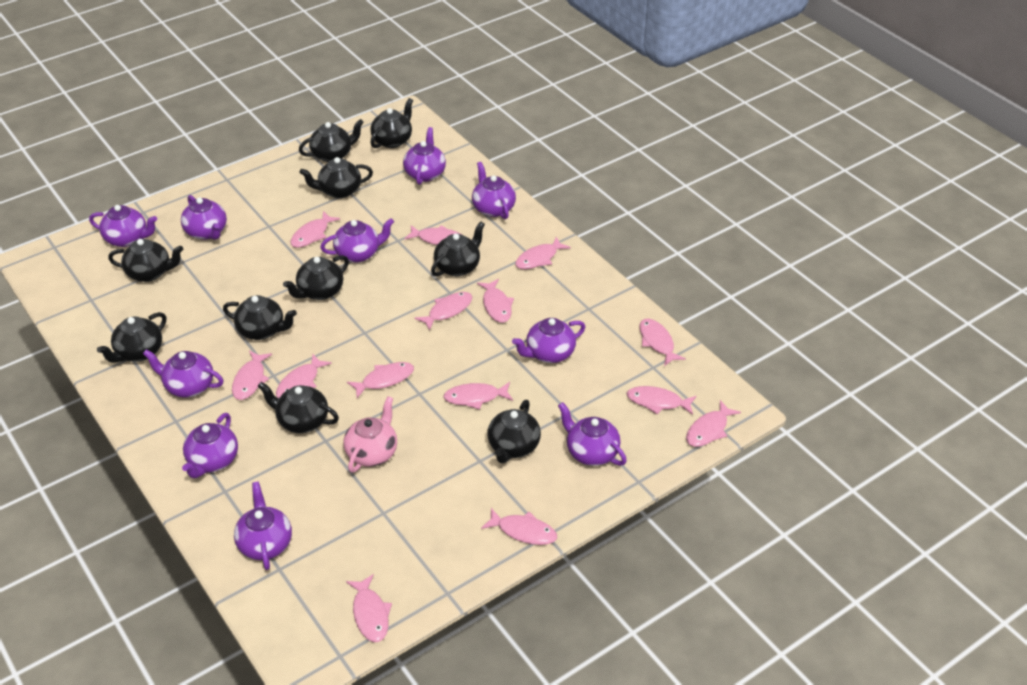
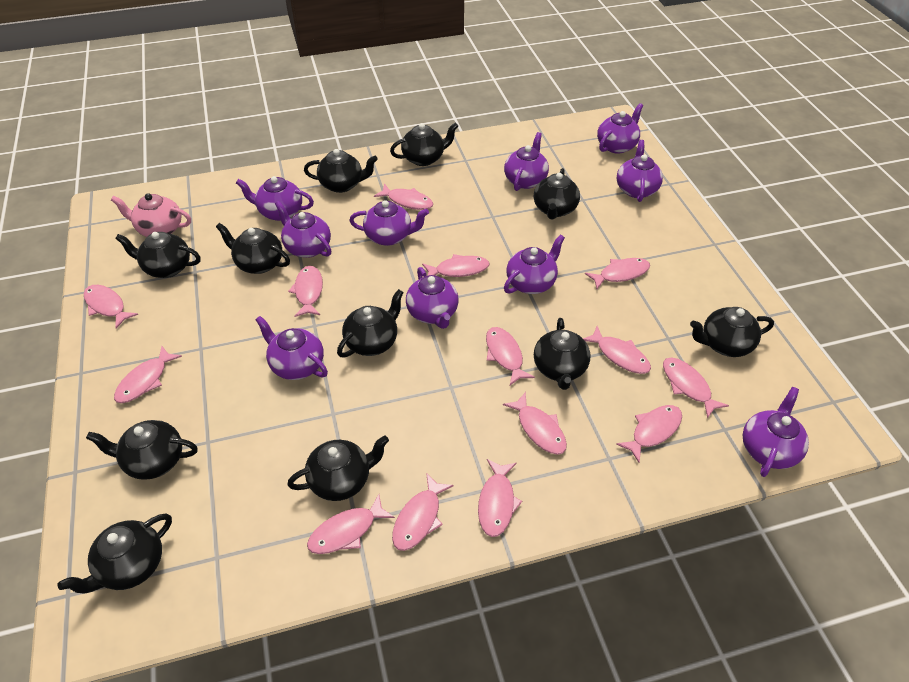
black teapot: 10 -> 11

